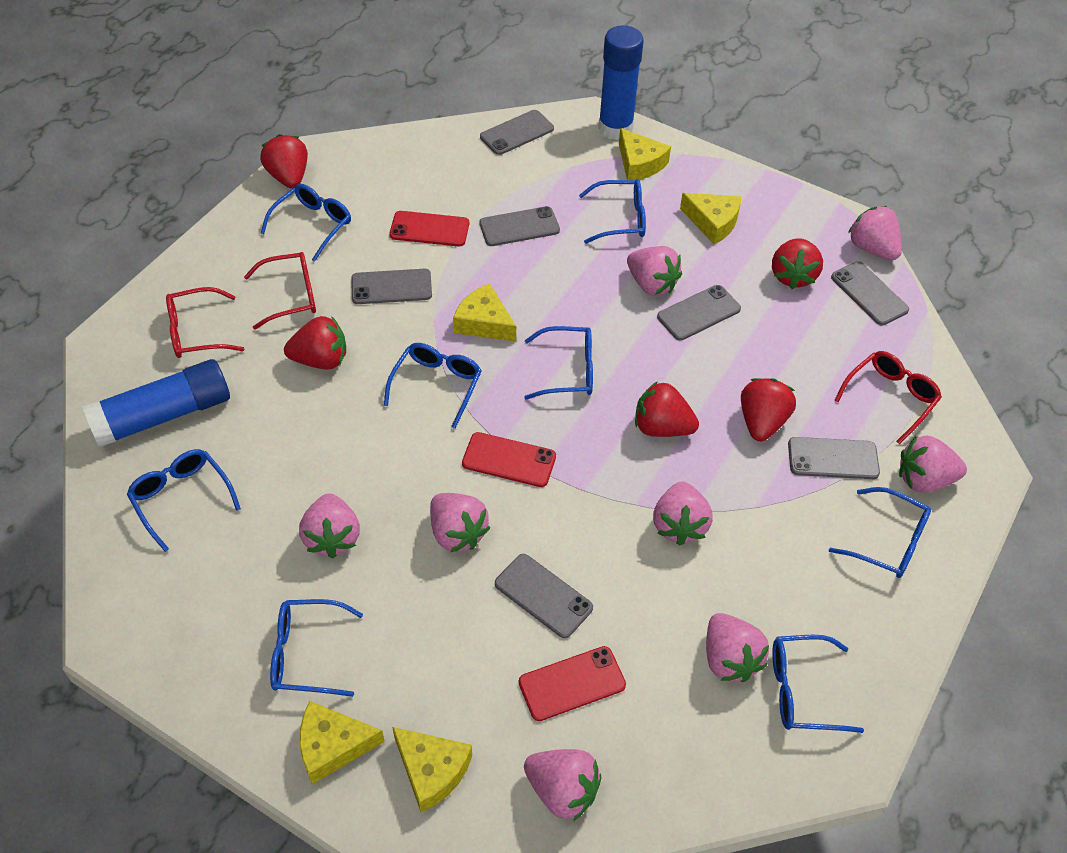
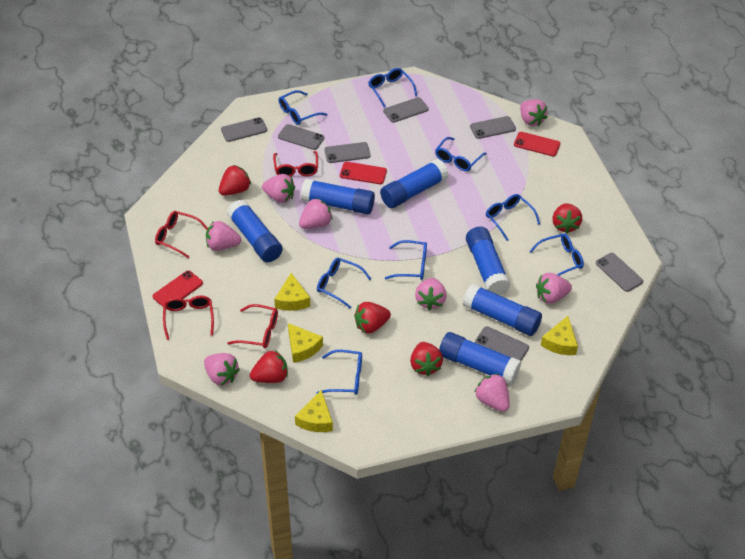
blue glue stick: 2 -> 6
red glasses: 3 -> 4
yellow cheese: 5 -> 4

